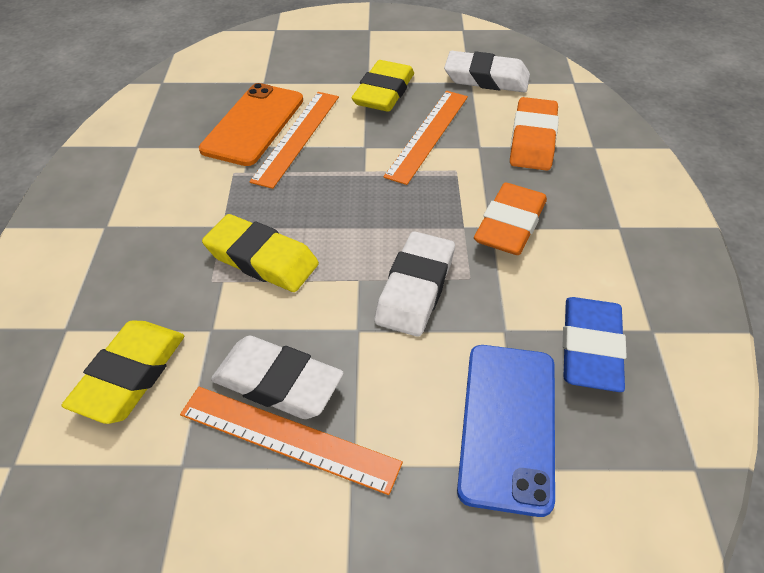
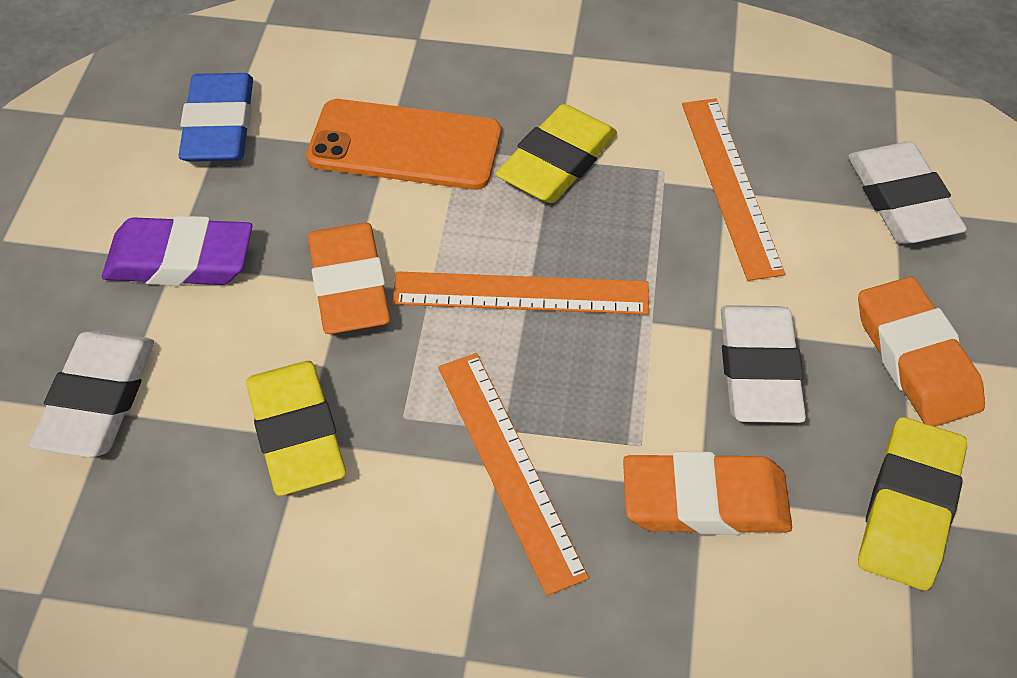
blue phone: 1 -> 0
orange eraser: 2 -> 3
purple eraser: 0 -> 1

